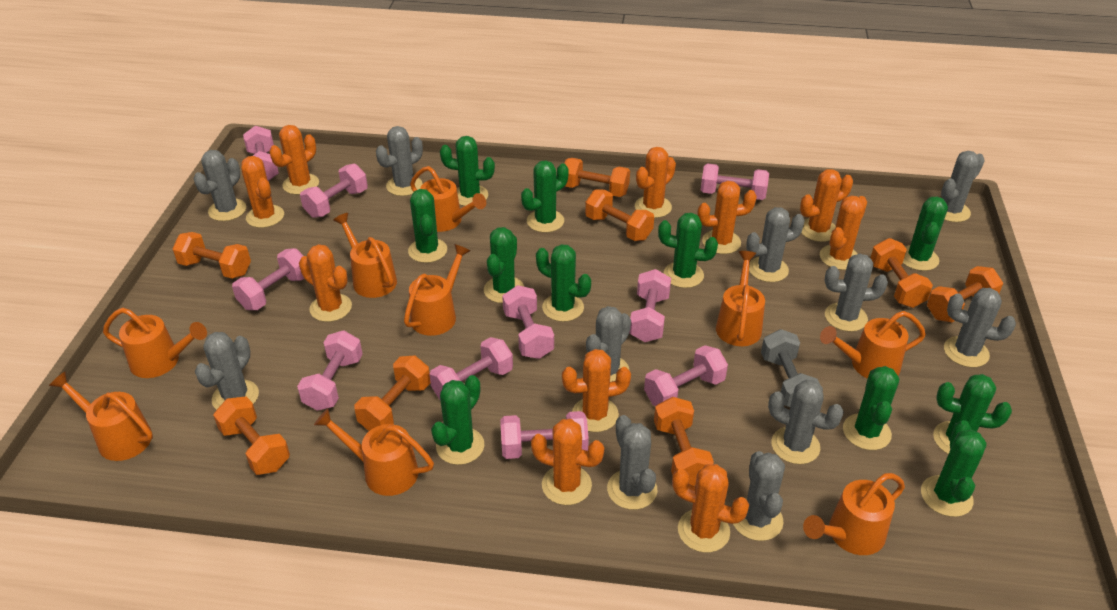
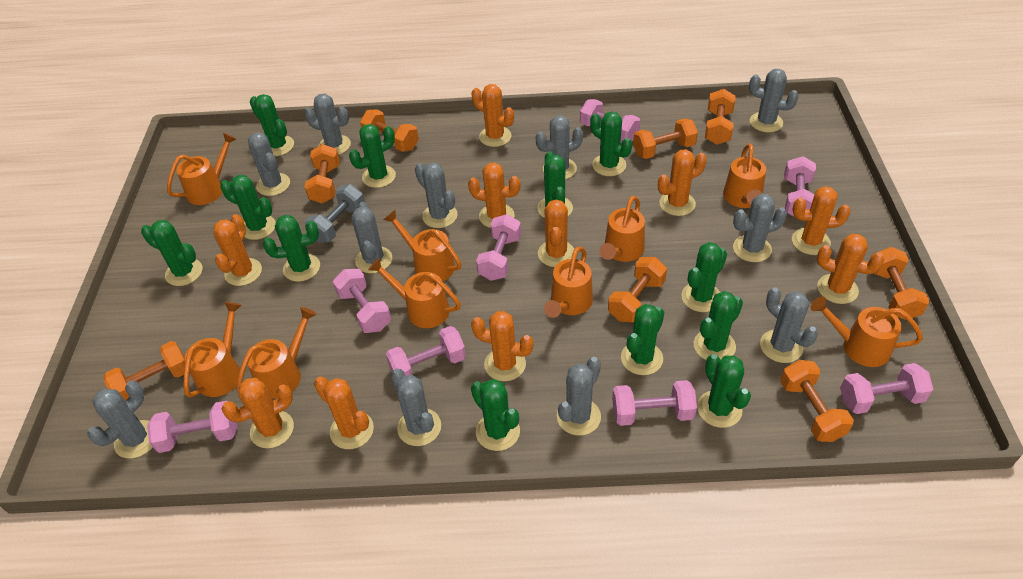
green cactus: 11 -> 12
pink dumbbell: 10 -> 8

